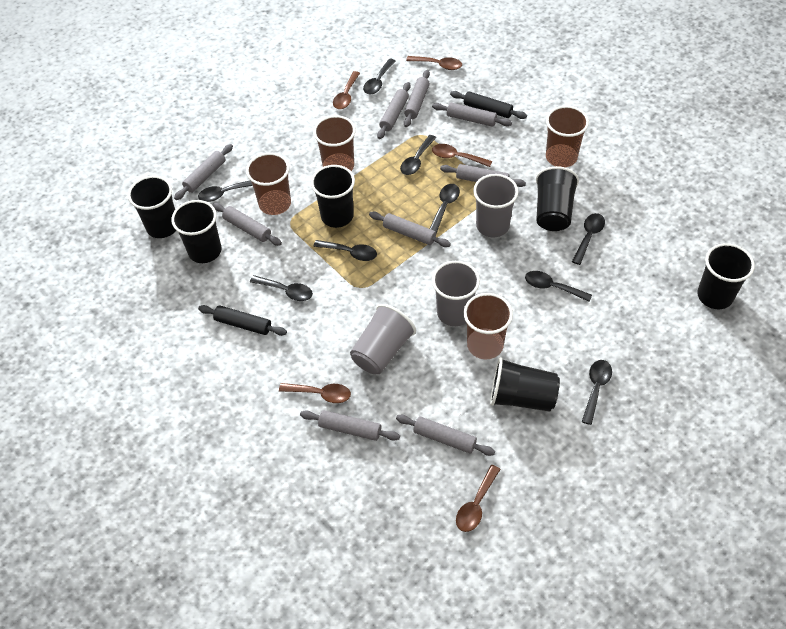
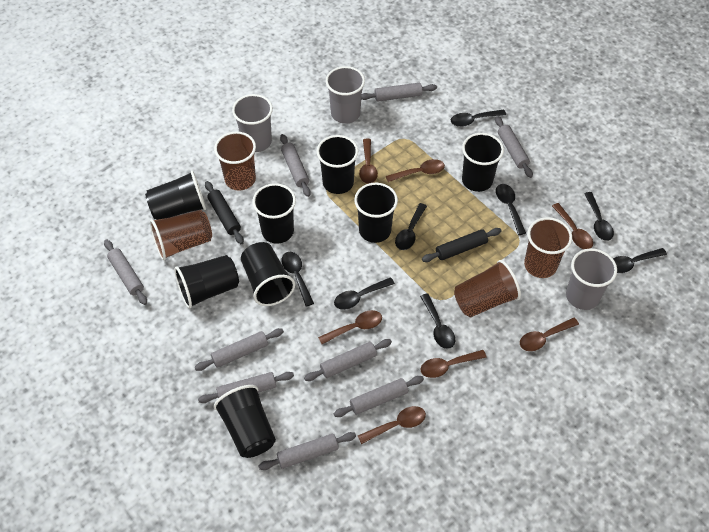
black cup: 6 -> 8
black spoon: 9 -> 8
brown spoon: 5 -> 7

